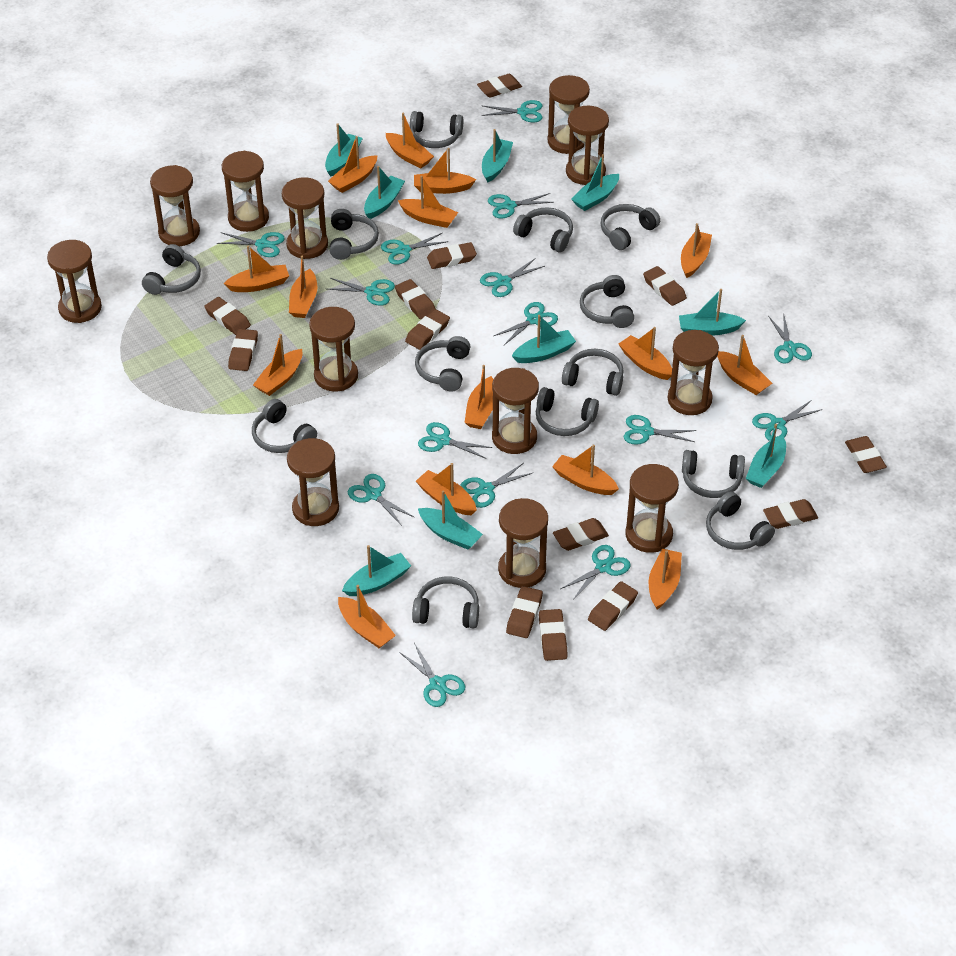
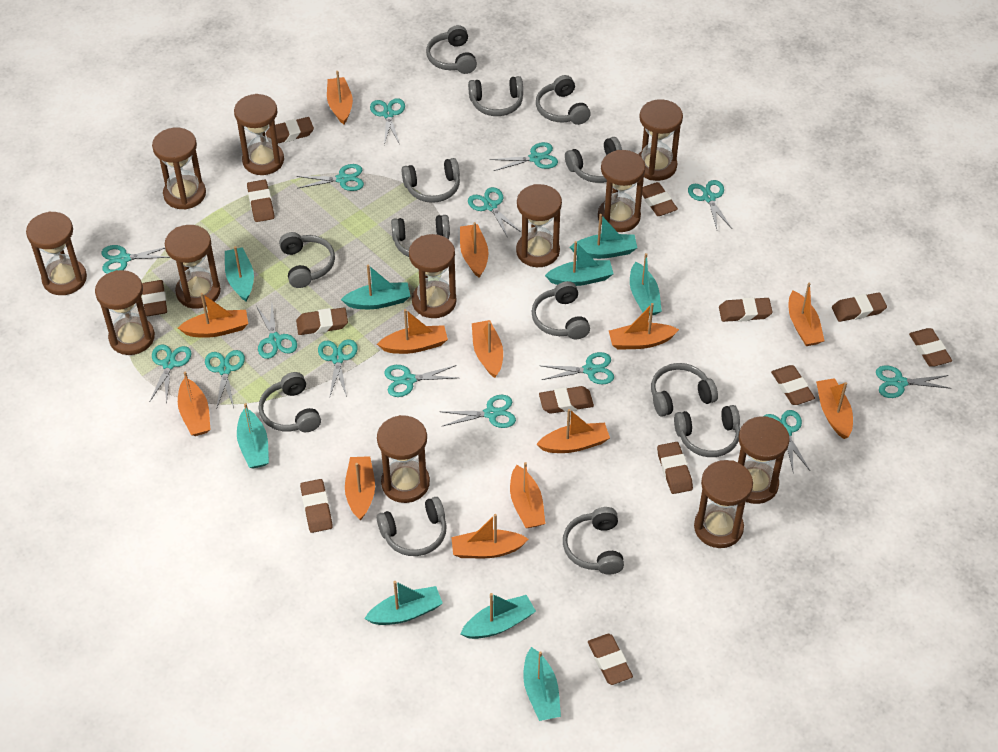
orange boat: 15 -> 13

